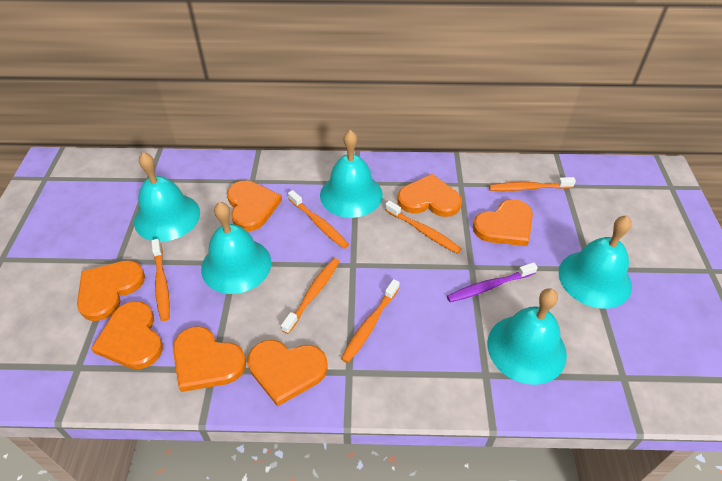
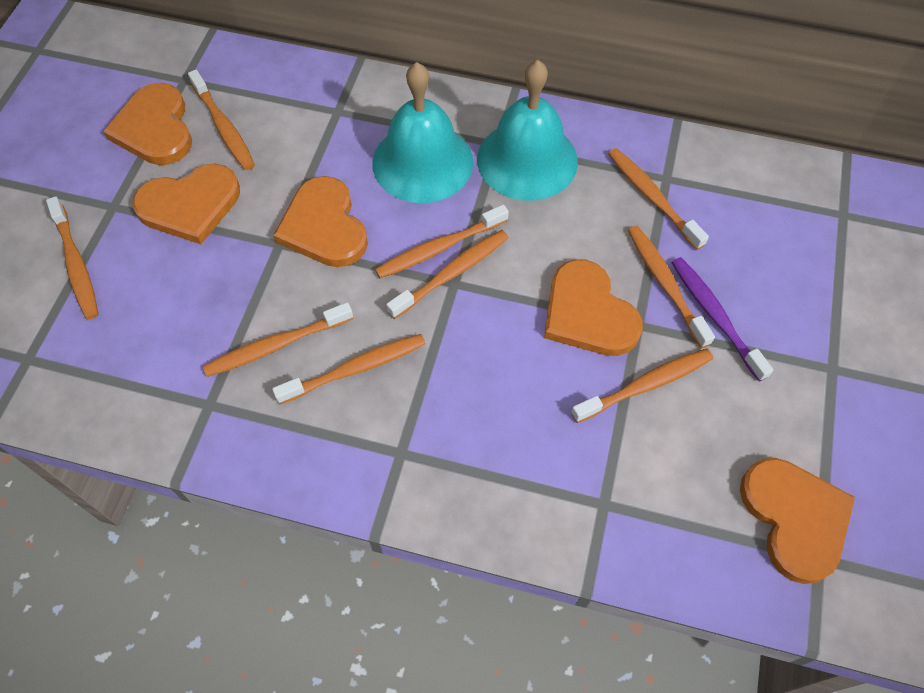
orange heart: 7 -> 5
orange toothbrush: 6 -> 9
turquoise bell: 5 -> 2

